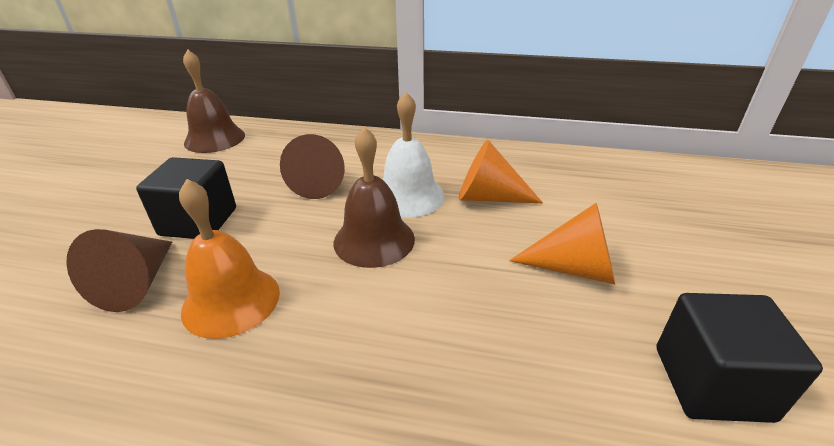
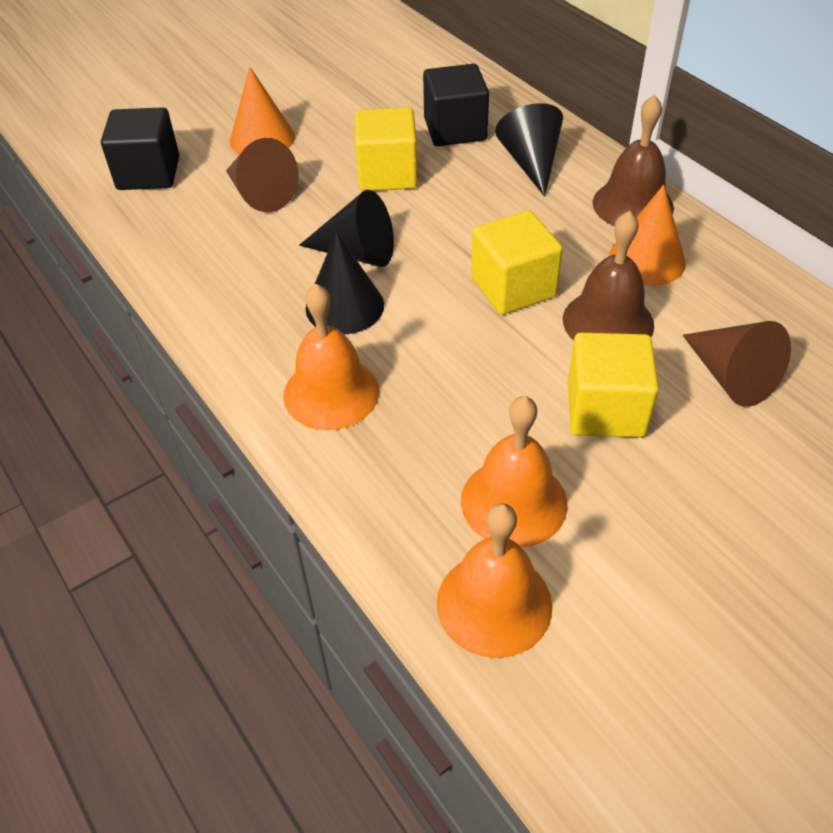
black cone: 0 -> 3
orange bell: 1 -> 3
white bell: 1 -> 0
yellow cube: 0 -> 3

